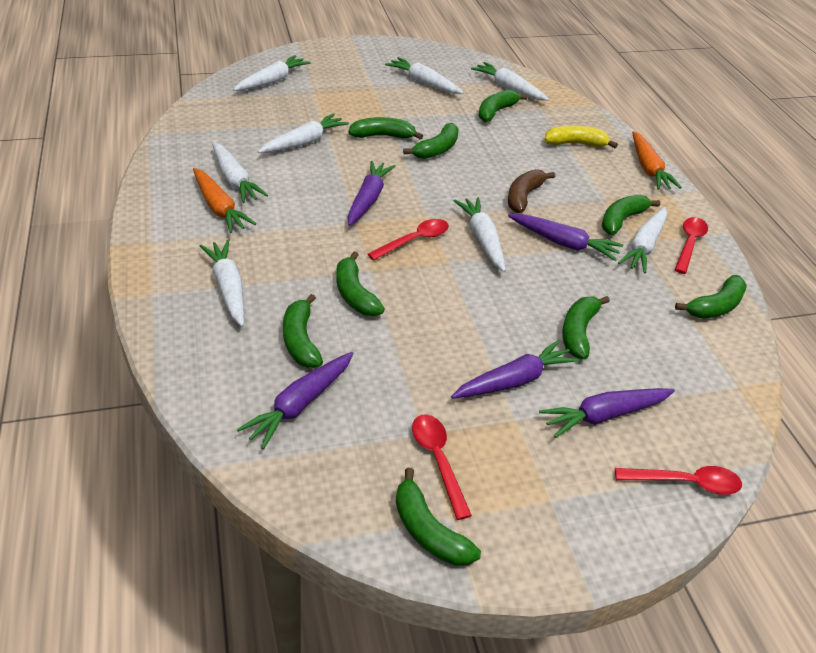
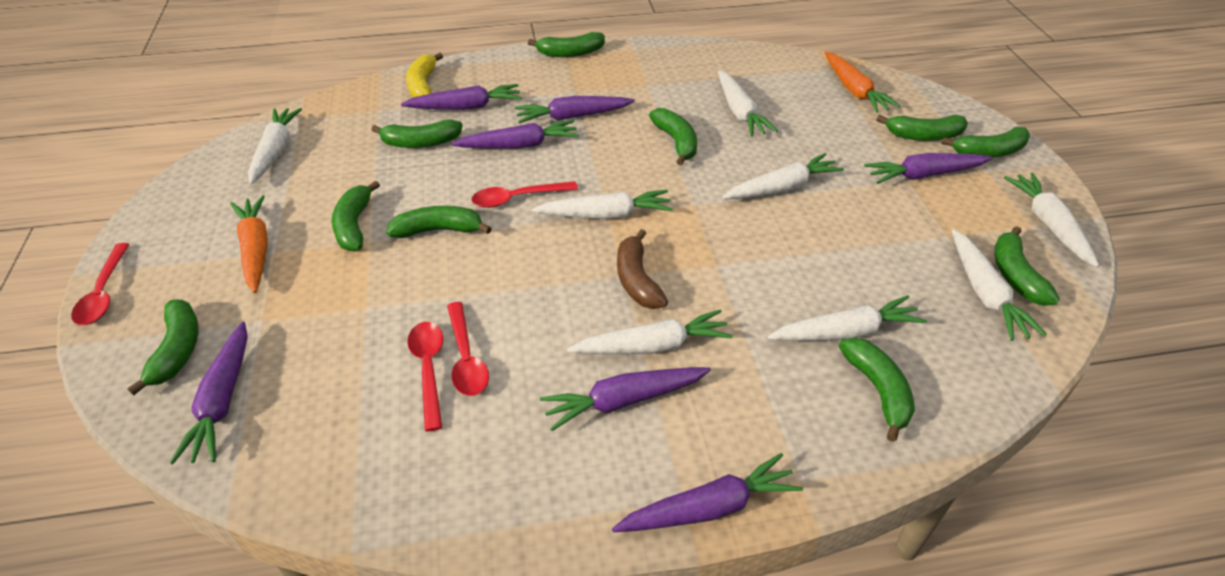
green banana: 9 -> 10
purple carrot: 5 -> 7

